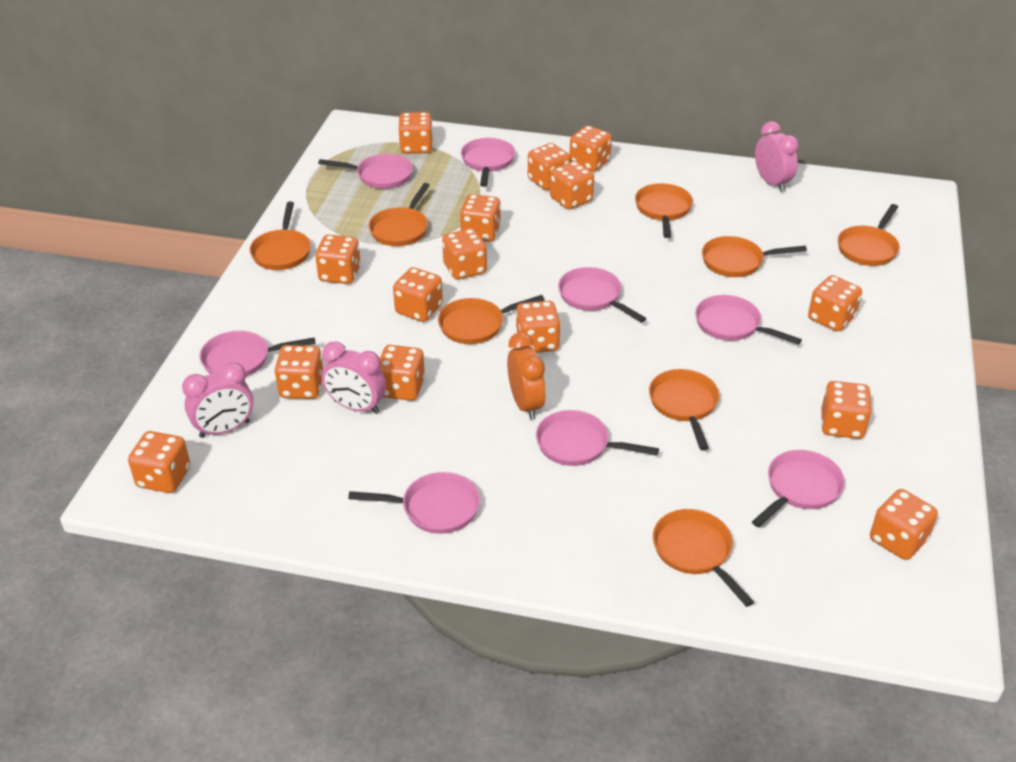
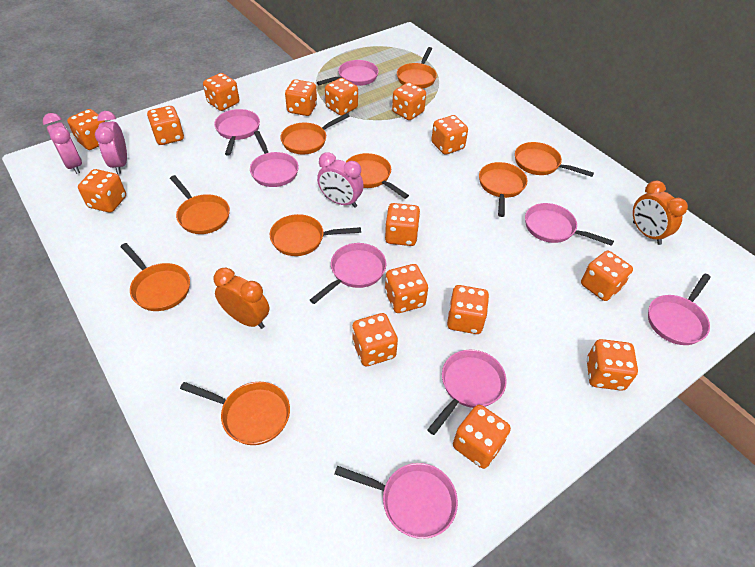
orange clock: 1 -> 2
orange pan: 8 -> 9

